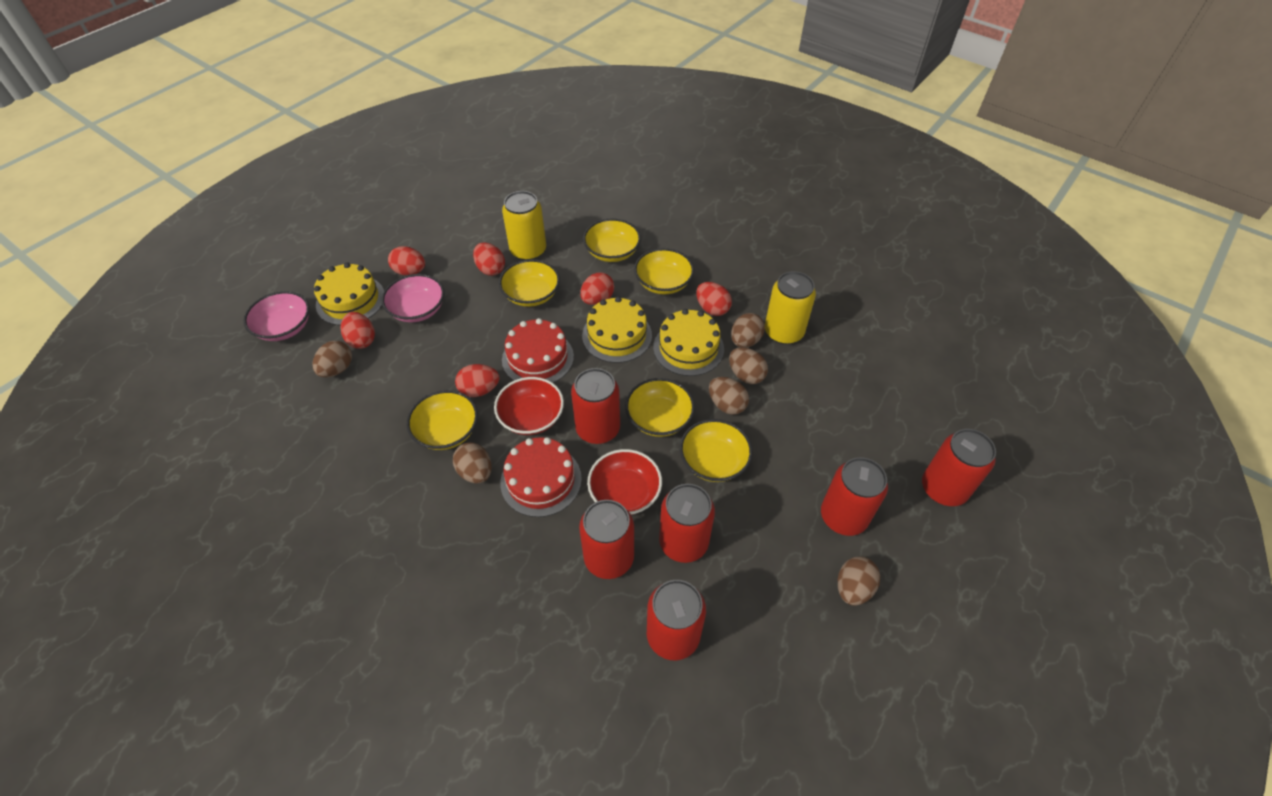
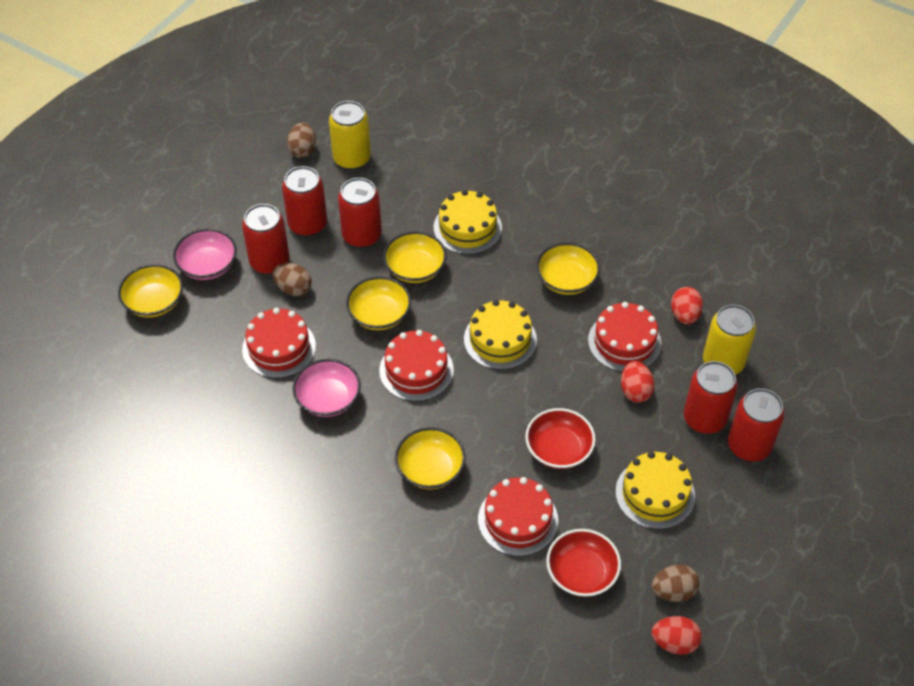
brown egg: 6 -> 3
red cake: 2 -> 4
red can: 6 -> 5
red egg: 6 -> 3
yellow bowl: 6 -> 5

